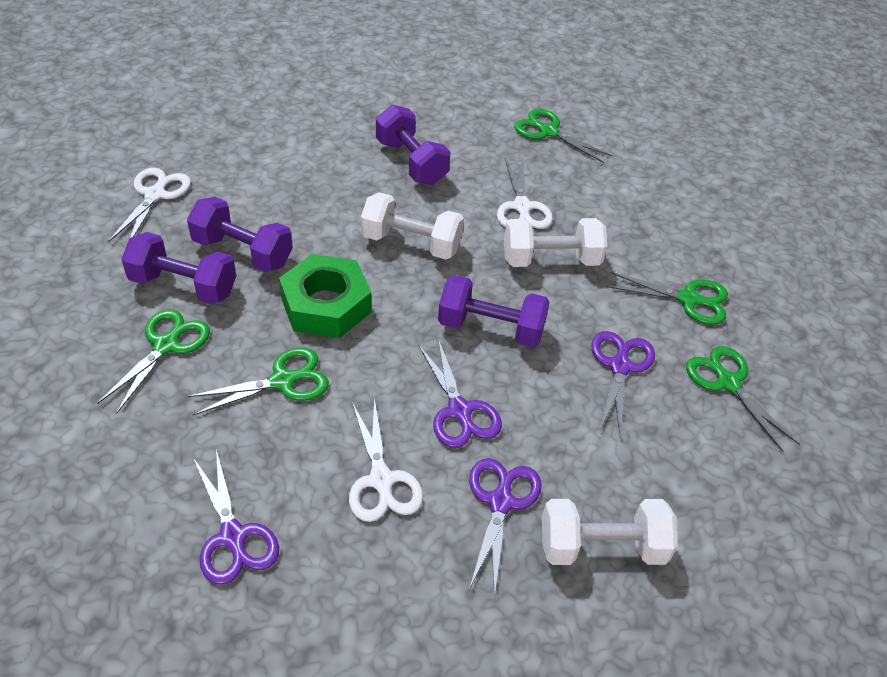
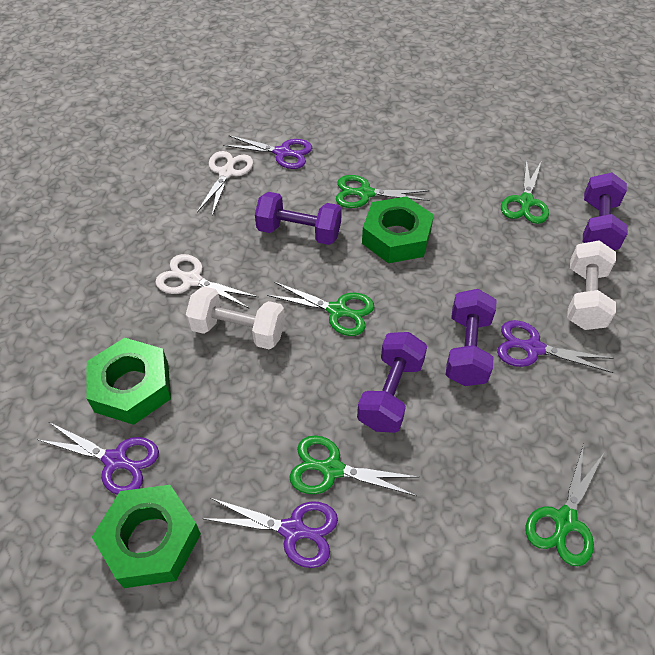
green nut: 1 -> 3
white dumbbell: 3 -> 2
white scissors: 3 -> 2

